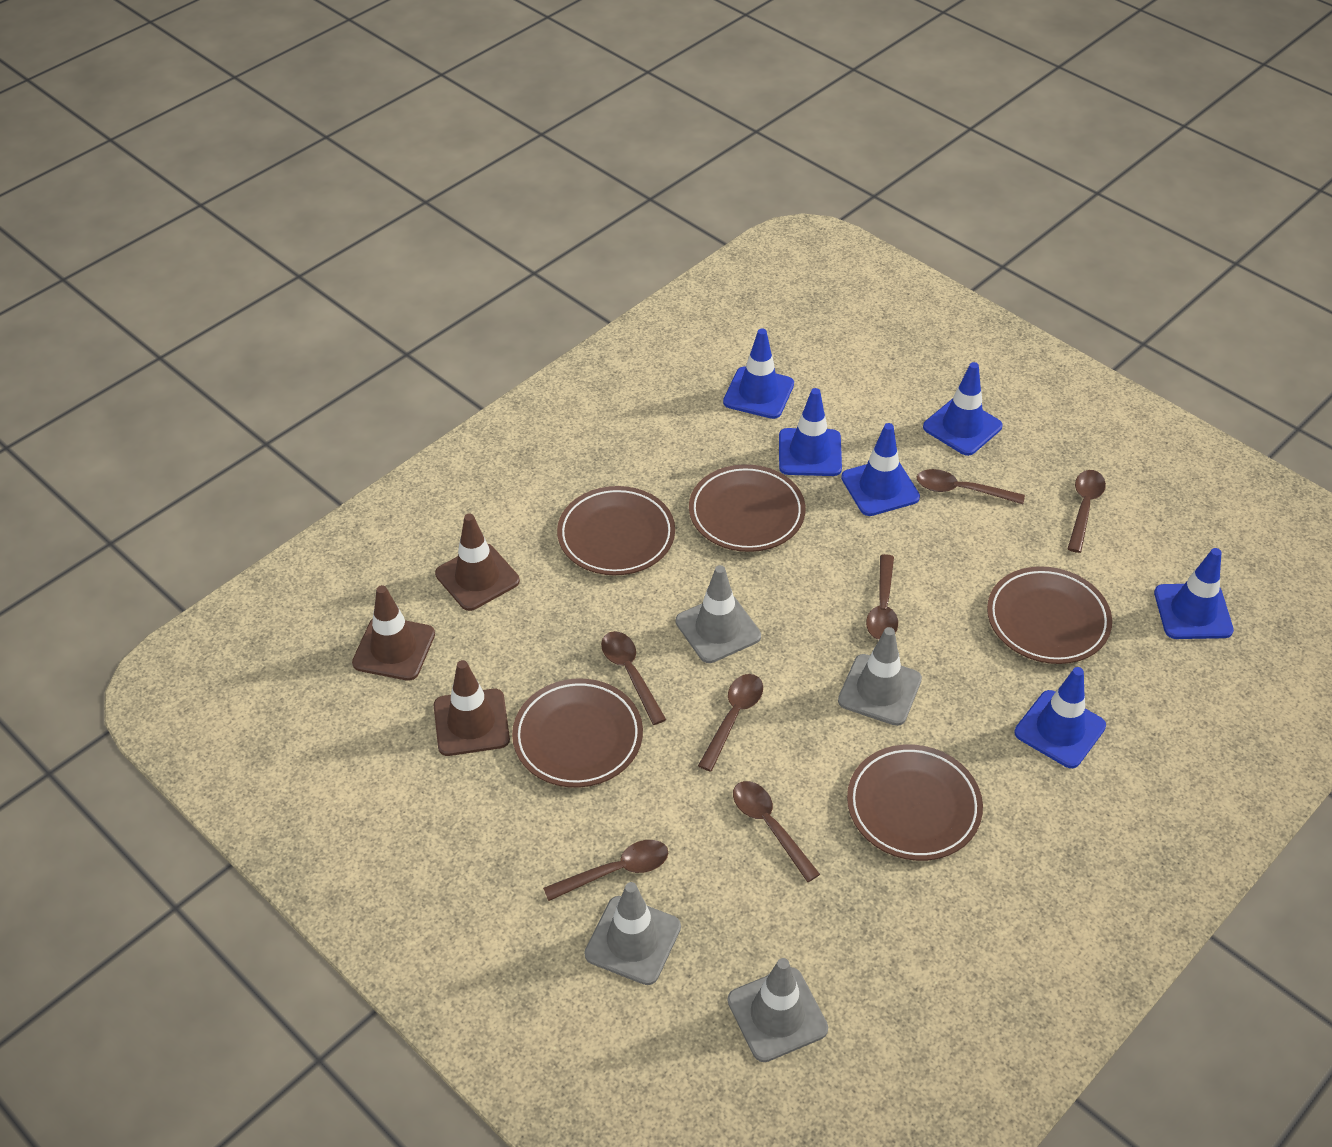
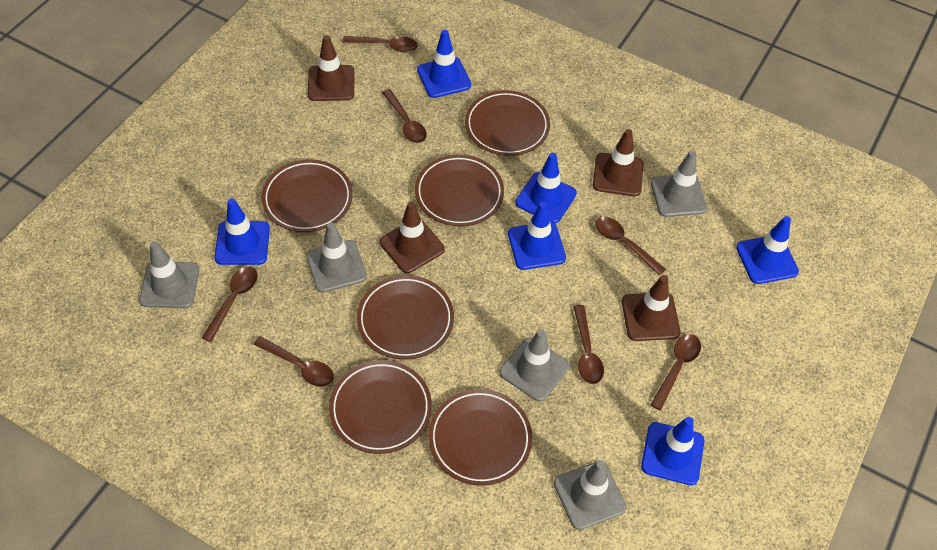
brown plate: 5 -> 6
brown traffic cone: 3 -> 4
grey traffic cone: 4 -> 5

